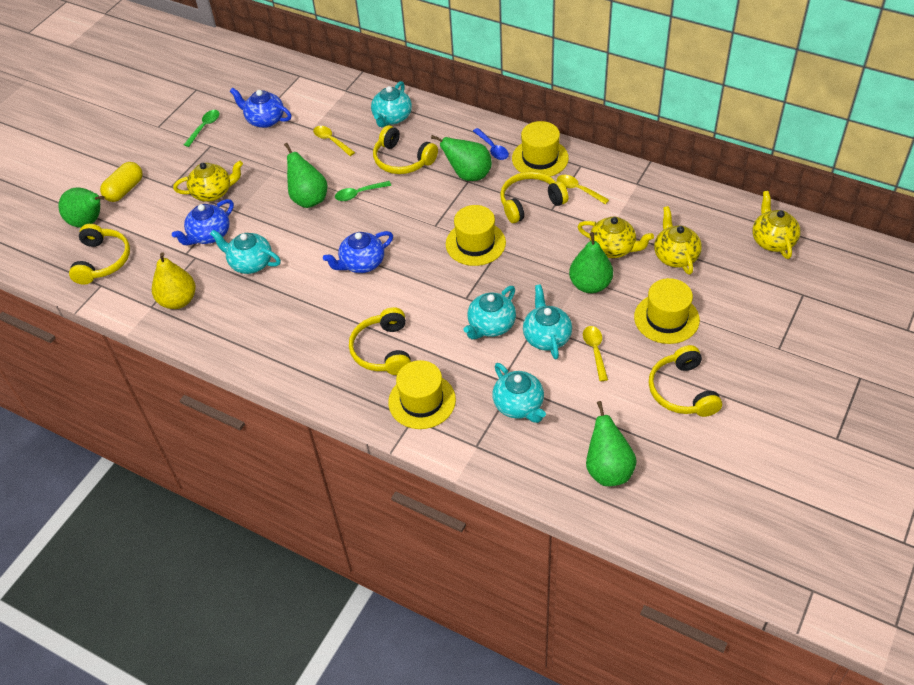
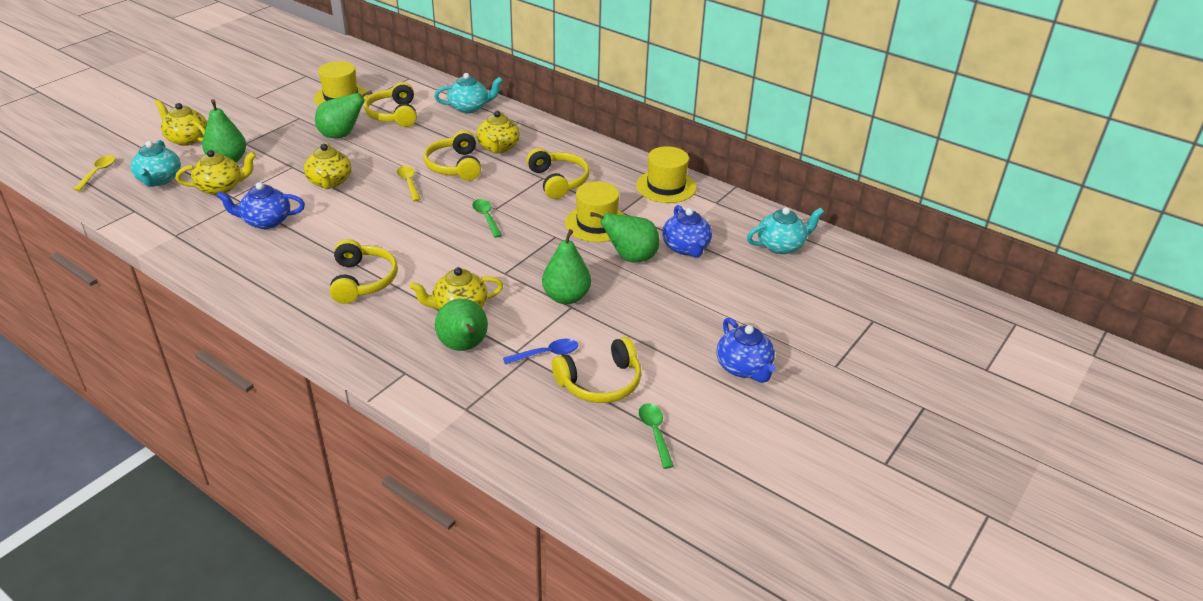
turquoise teapot: 5 -> 3
yellow capsule: 1 -> 0
yellow hat: 4 -> 3
yellow pear: 1 -> 0
yellow spoon: 3 -> 2
yellow teapot: 4 -> 5

